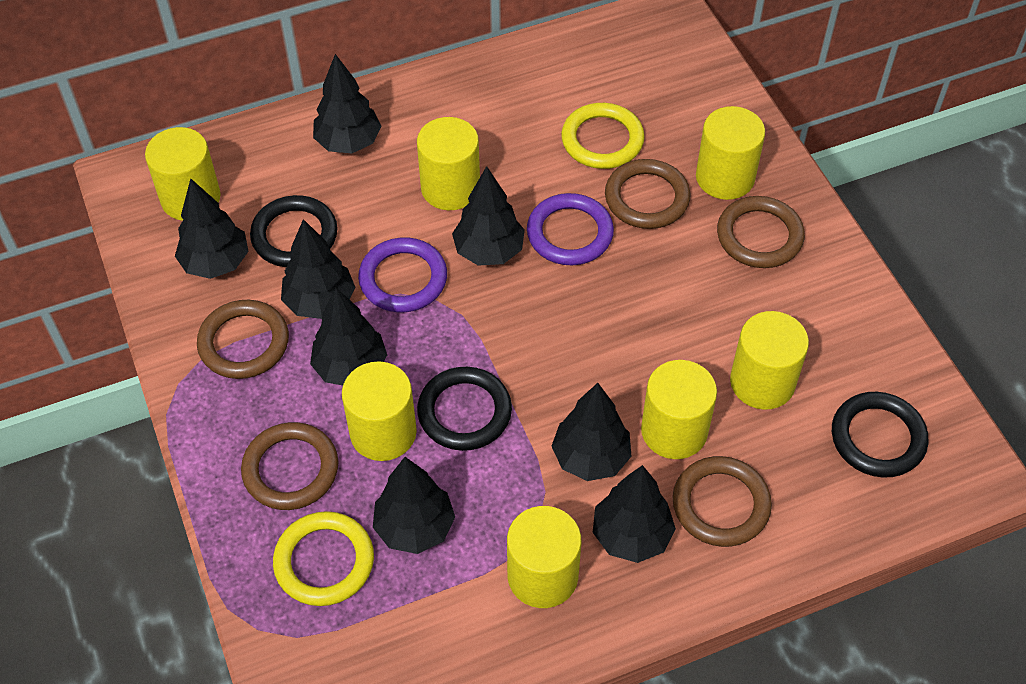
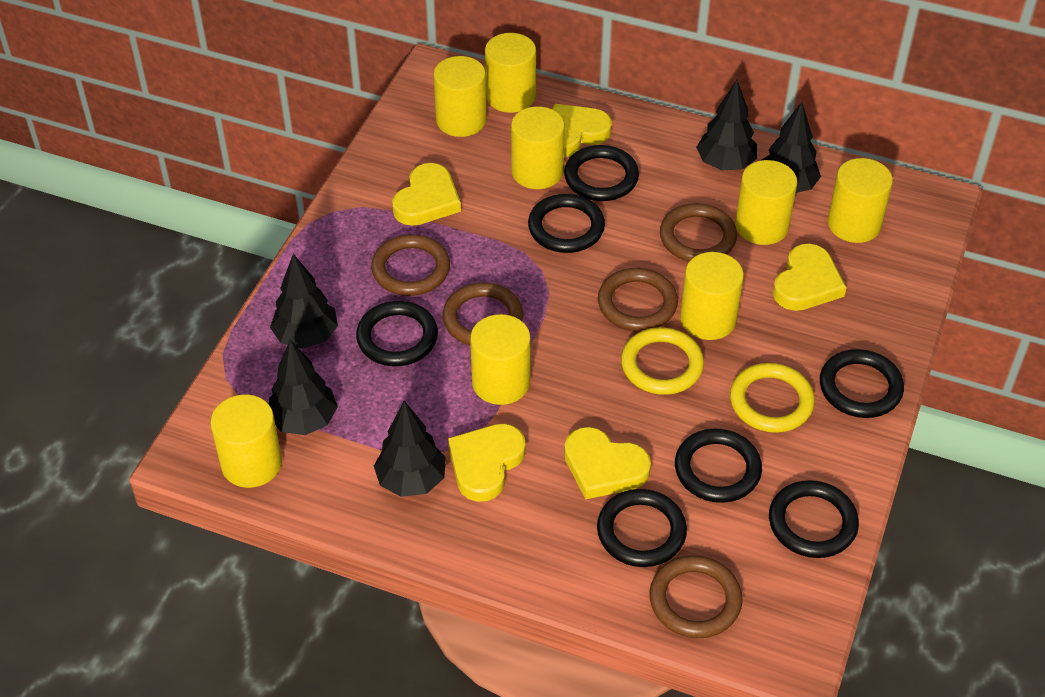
black ring: 3 -> 7
black tree: 8 -> 5
purple ring: 2 -> 0
yellow cylinder: 7 -> 8
yellow heart: 0 -> 5

